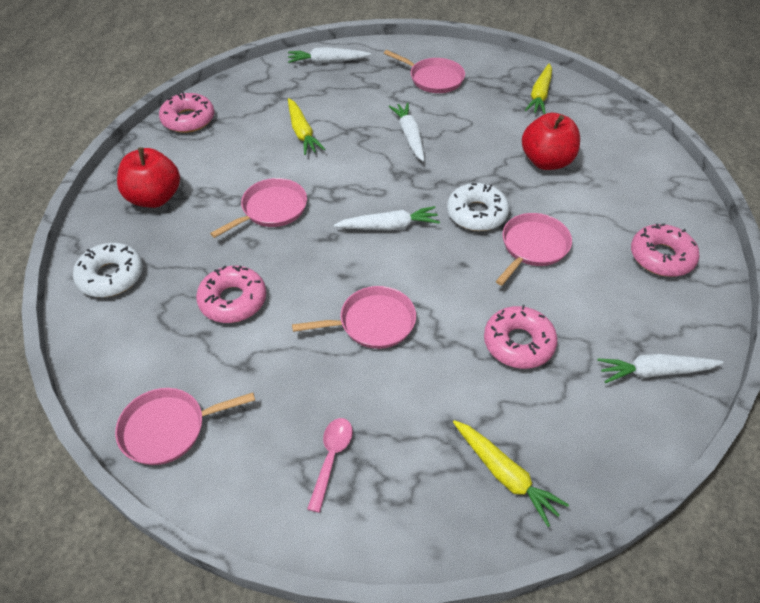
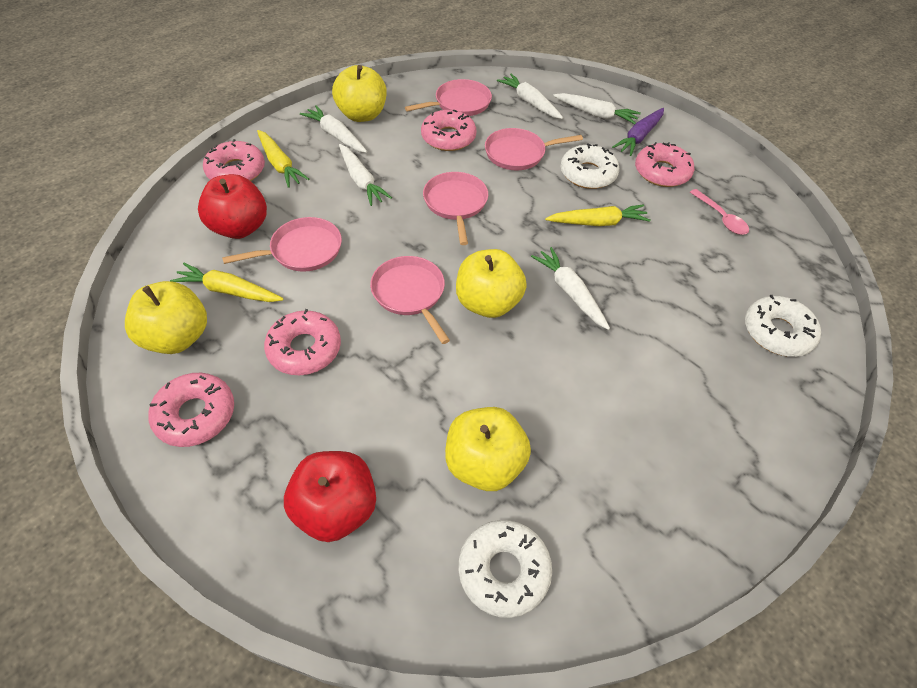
pink donut: 4 -> 5
purple carrot: 0 -> 1
white carrot: 4 -> 5
white donut: 2 -> 3
yellow apple: 0 -> 4

